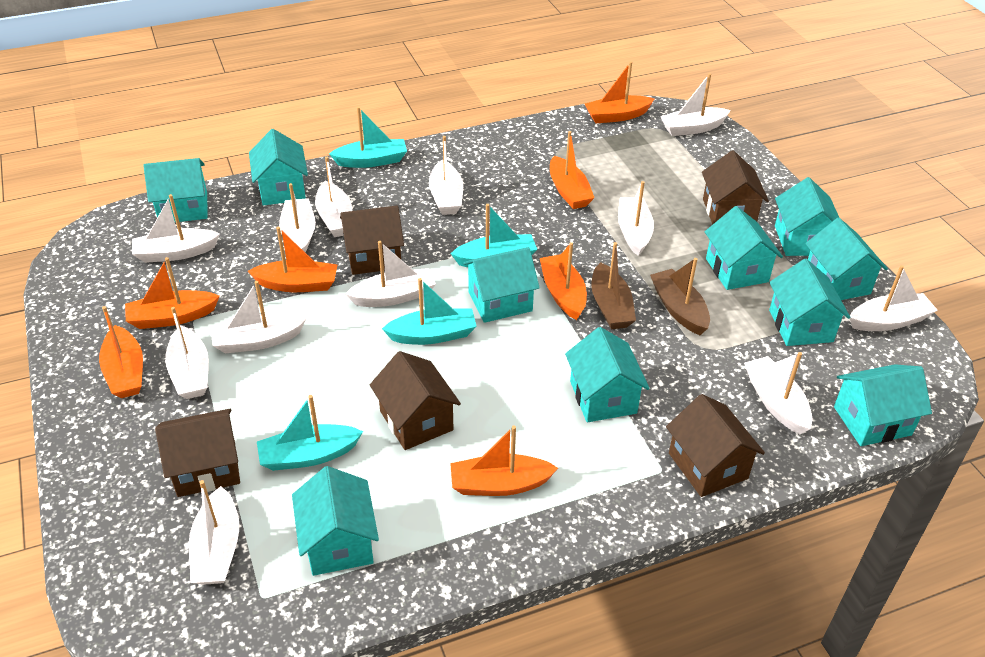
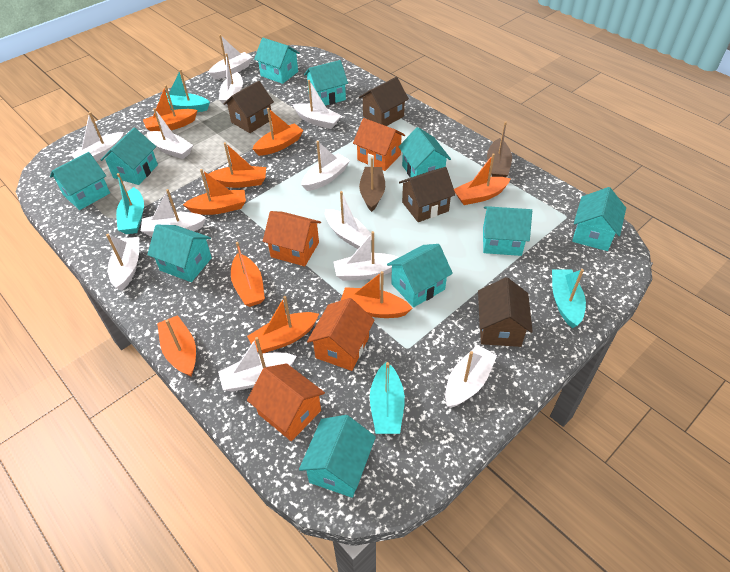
brown house: 5 -> 4
orange boat: 7 -> 9
orange house: 0 -> 4

